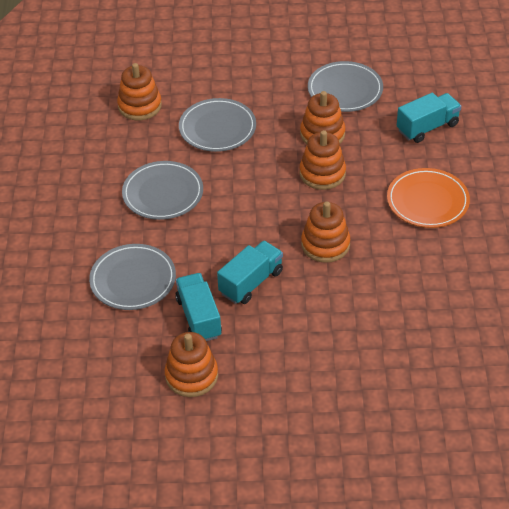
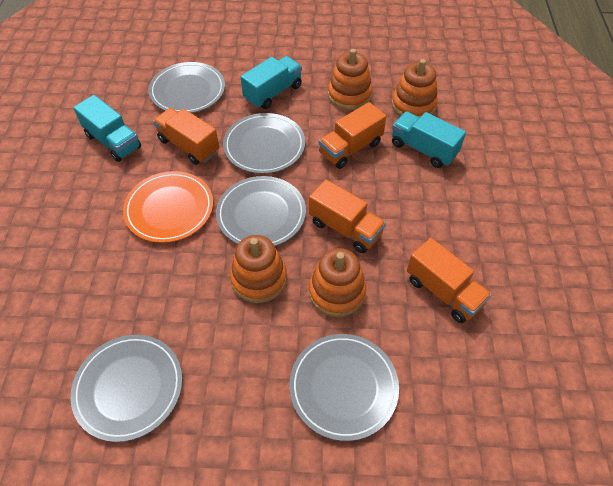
grey plate: 4 -> 5
orange stacking toy: 5 -> 4
orange truck: 0 -> 4

